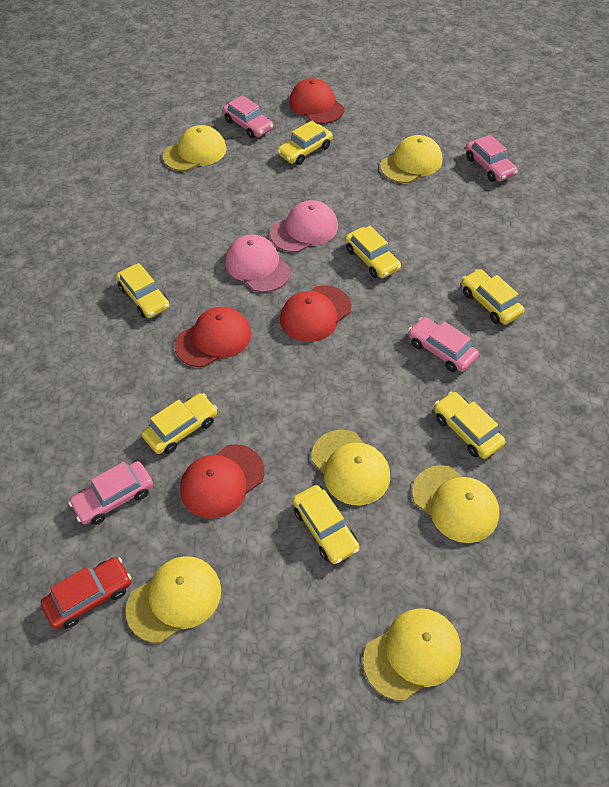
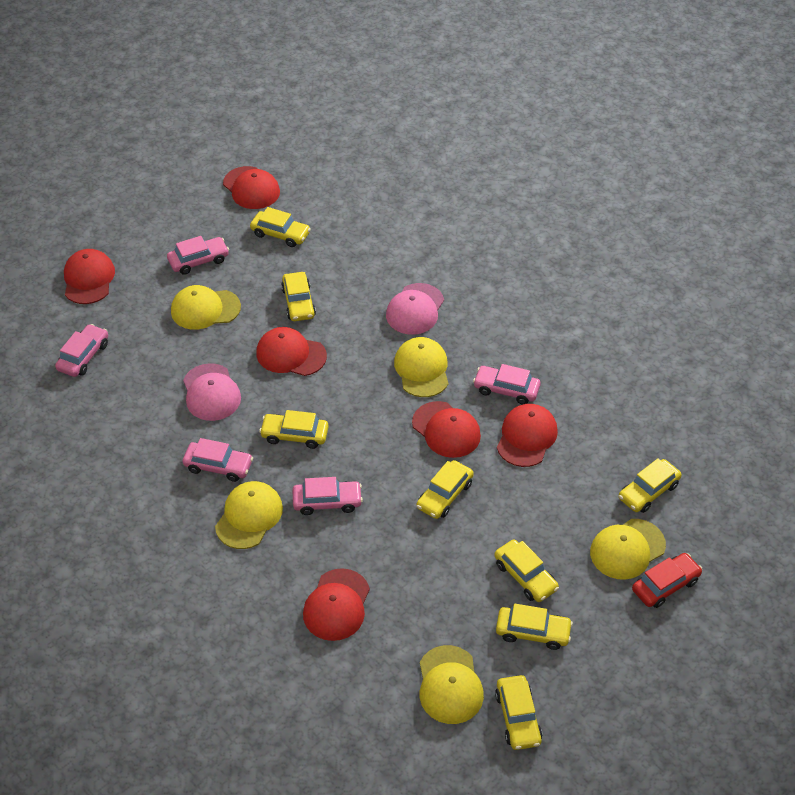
pink car: 4 -> 5
red cap: 4 -> 6
yellow cap: 6 -> 5
yellow car: 7 -> 8

